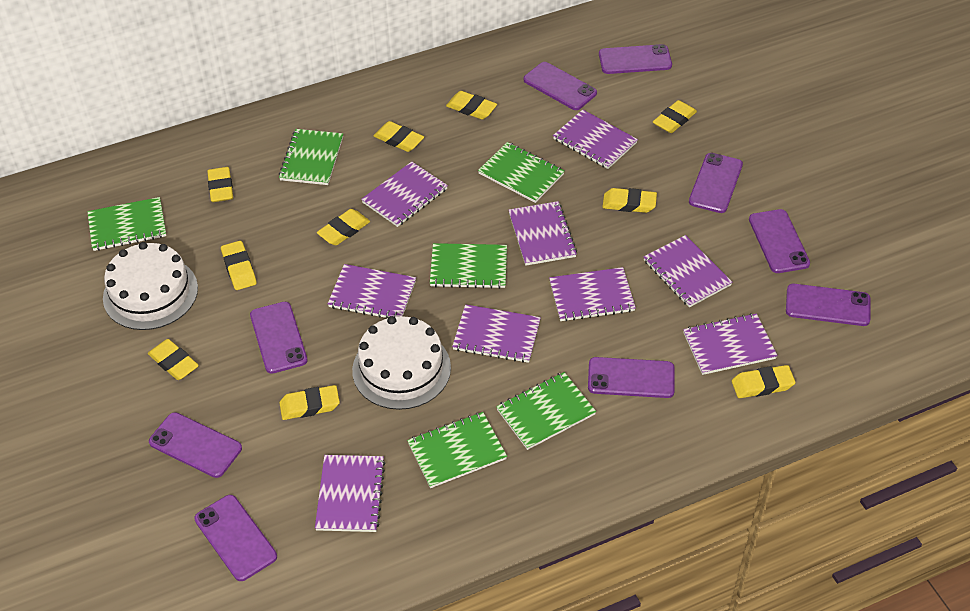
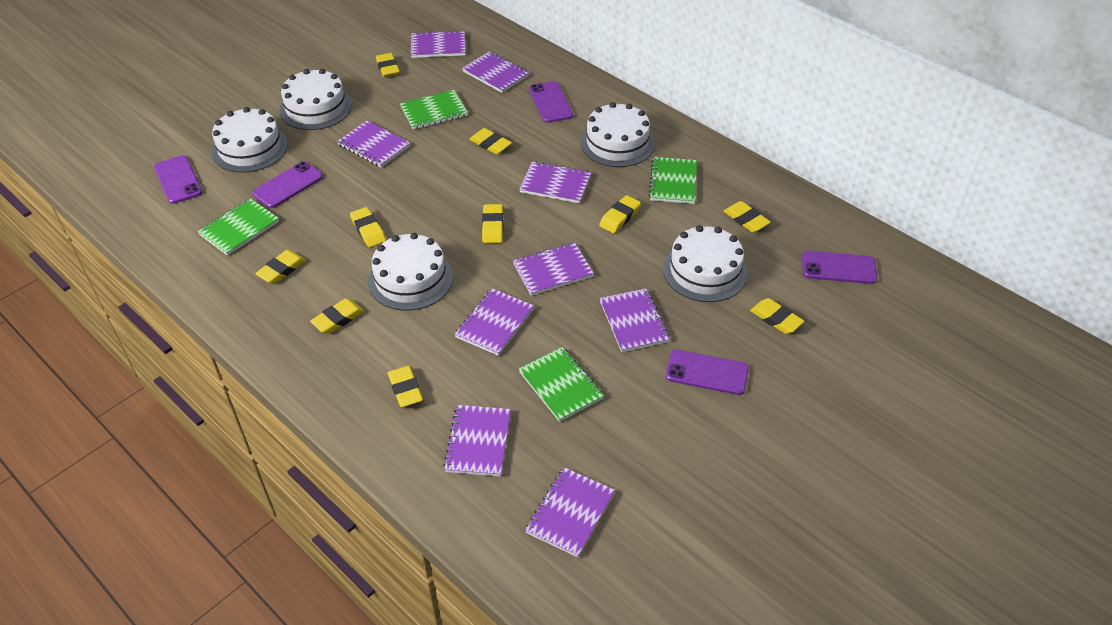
green notebook: 6 -> 4
purple phone: 9 -> 5
white cake: 2 -> 5

